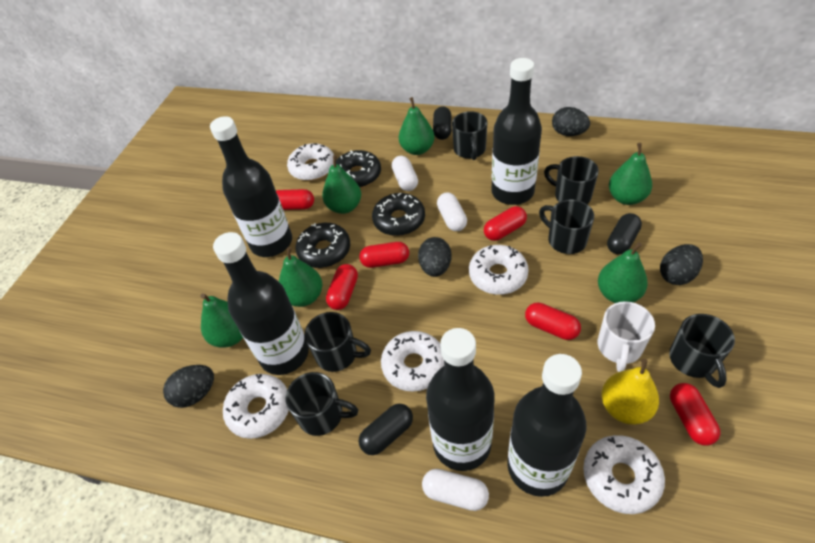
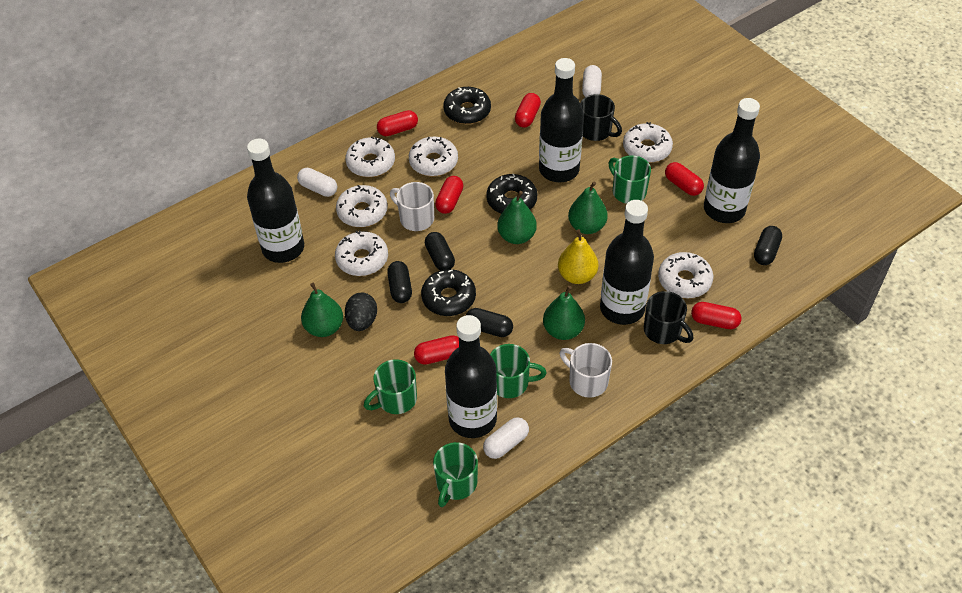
black capsule: 3 -> 4
black egg: 4 -> 1
black mug: 6 -> 2
green mug: 0 -> 4
green pear: 6 -> 4
white donut: 5 -> 6
white mug: 1 -> 2

